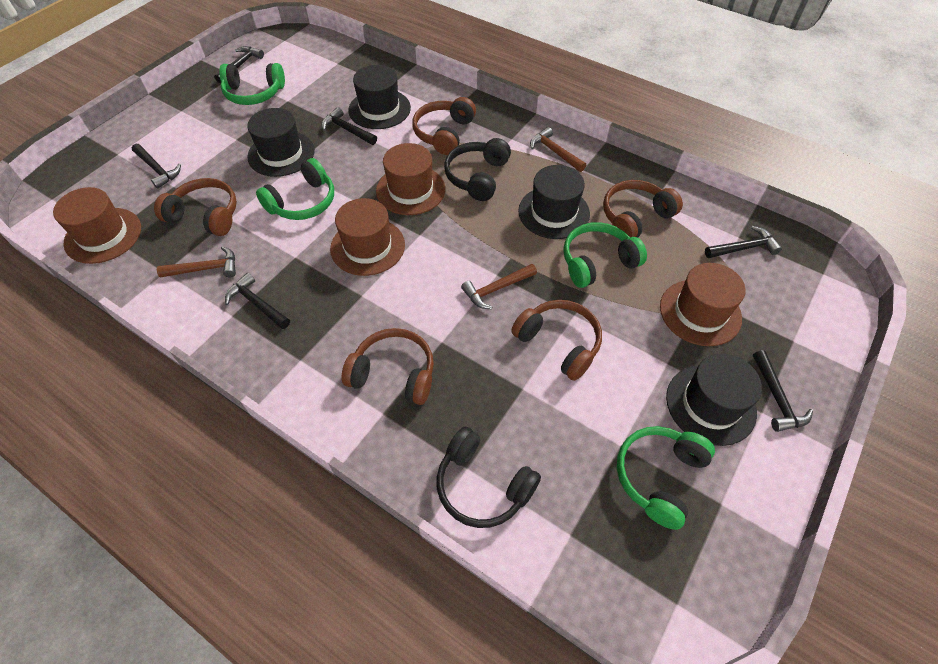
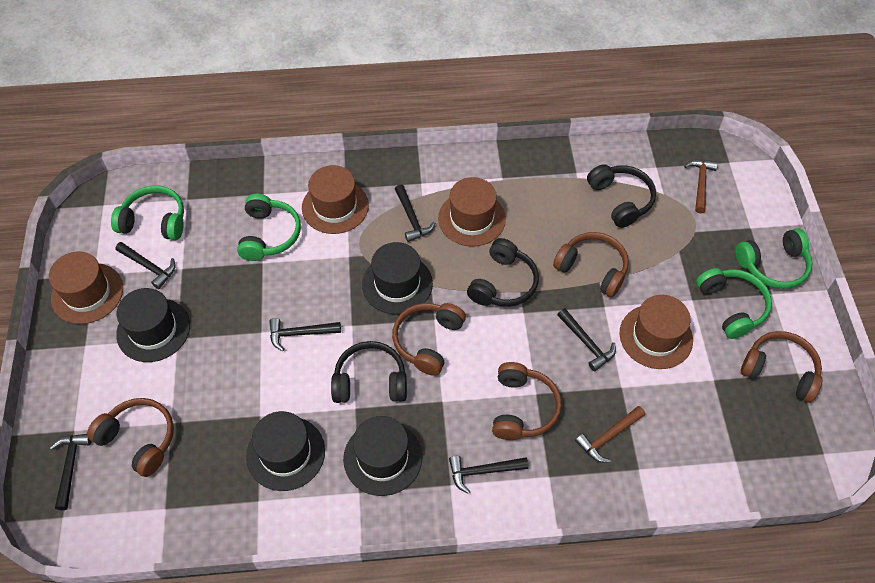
black headphones: 2 -> 3
brown hammer: 3 -> 2

